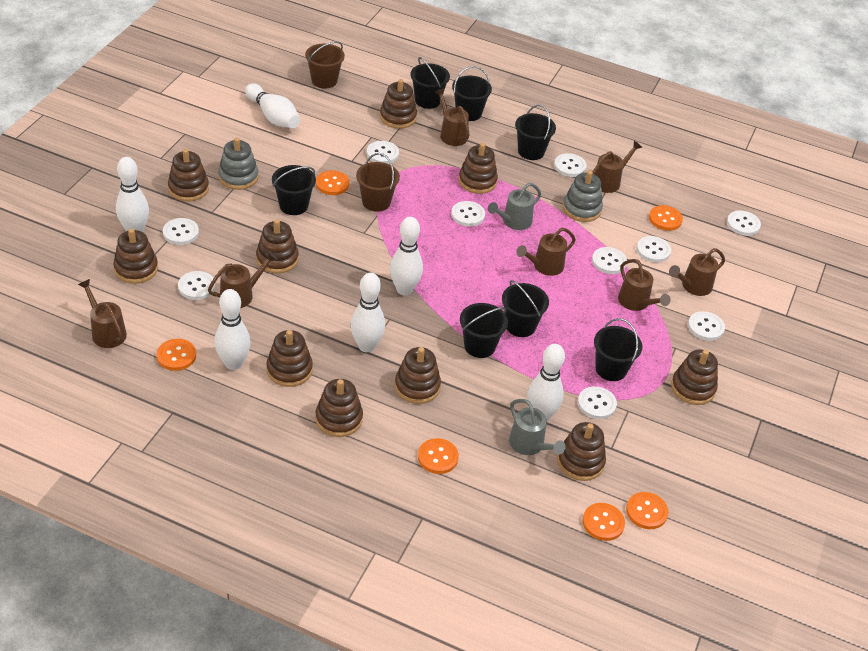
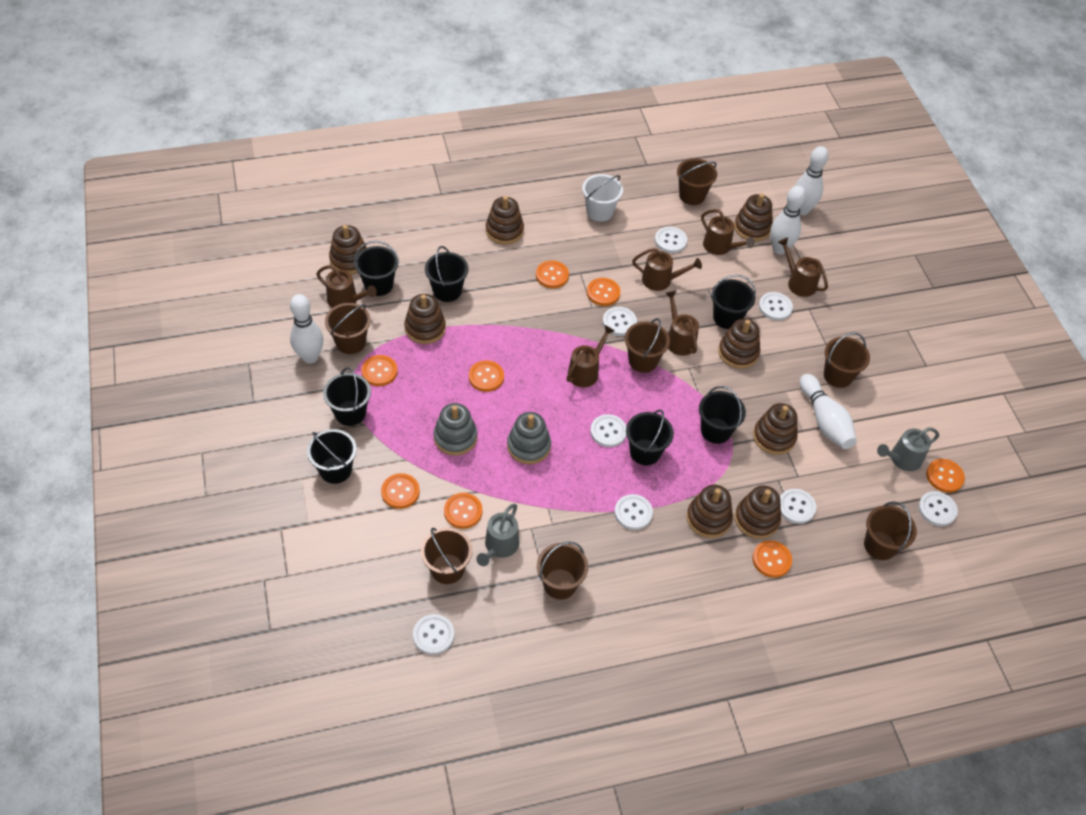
brown bucket: 2 -> 7
brown stacking toy: 10 -> 8
brown watering can: 7 -> 6
orange button: 6 -> 8
white bowling pin: 6 -> 4
white bucket: 0 -> 1
white button: 10 -> 8

